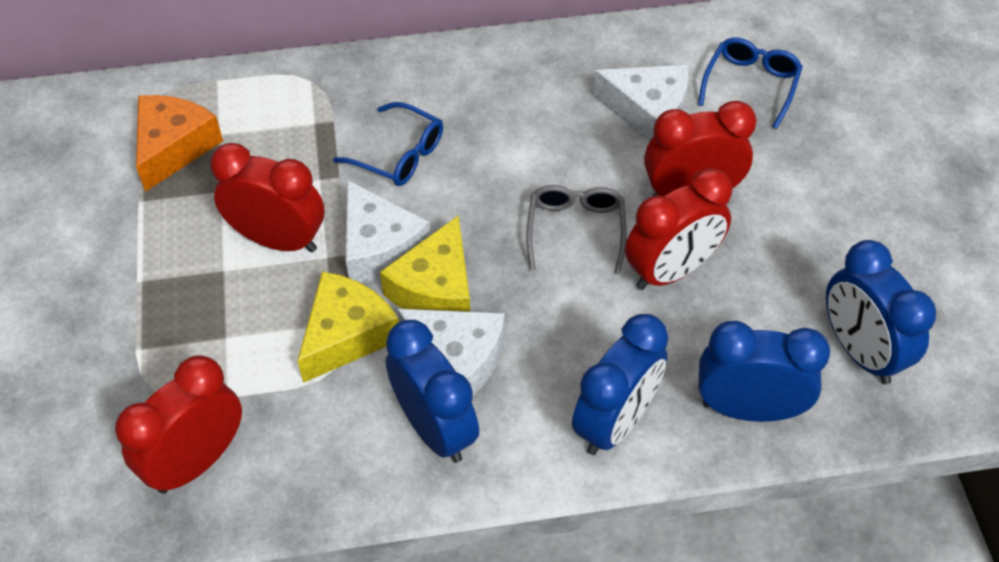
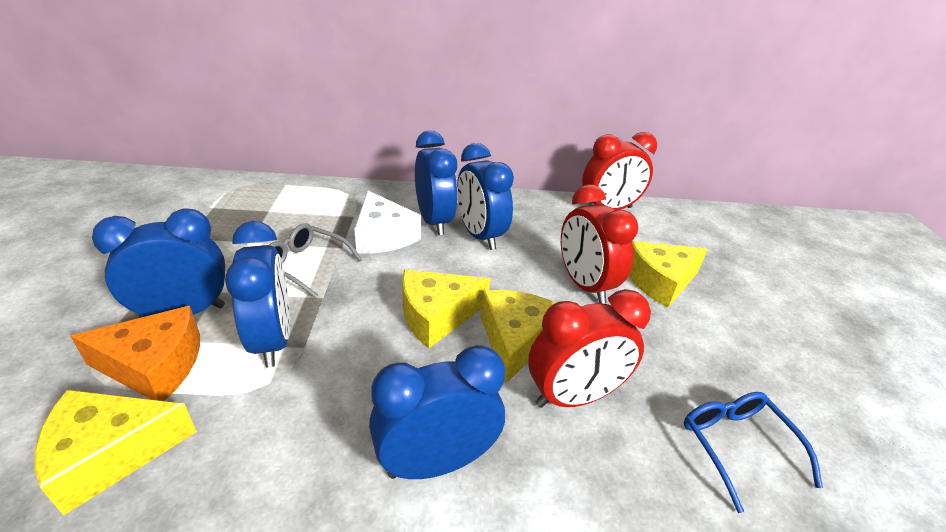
blue clock: 4 -> 5
blue glasses: 2 -> 1
red clock: 4 -> 3
white cheese: 3 -> 1
yellow cheese: 2 -> 4

